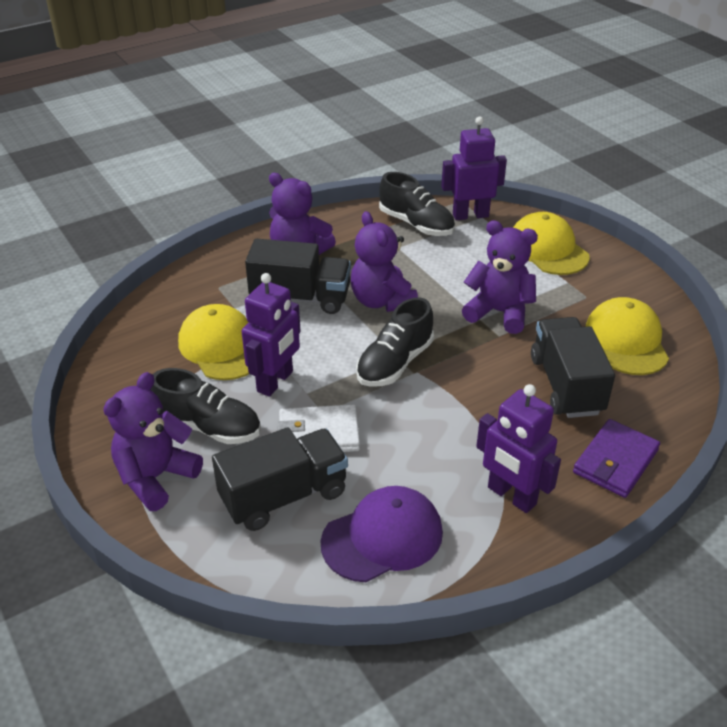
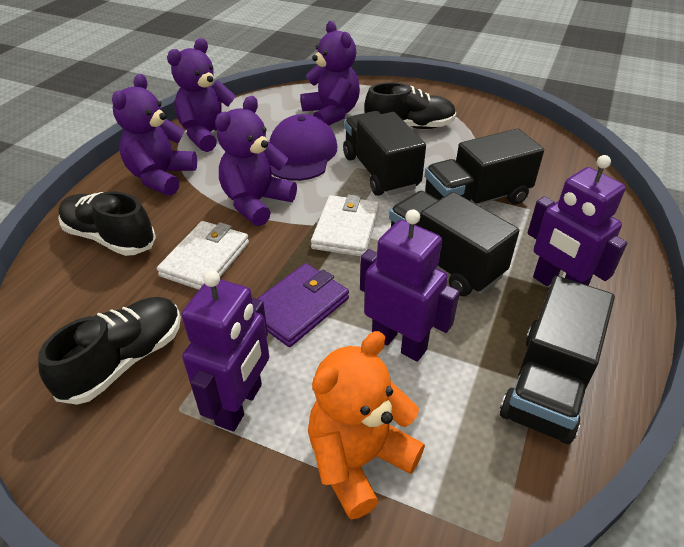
black truck: 3 -> 4
orange teddy bear: 0 -> 1
white wallet: 1 -> 2
yellow cap: 3 -> 0

